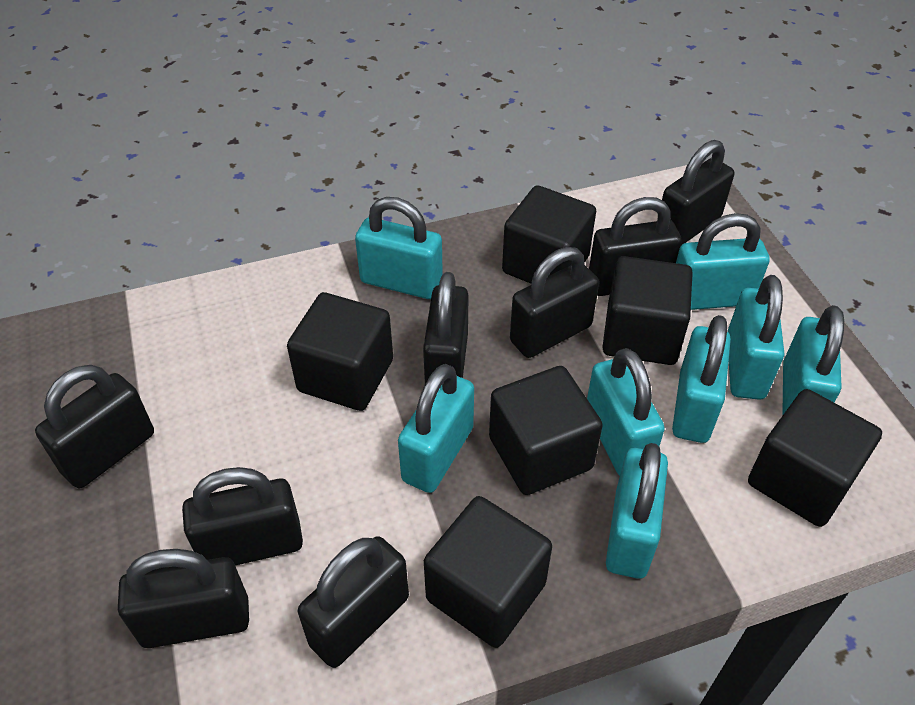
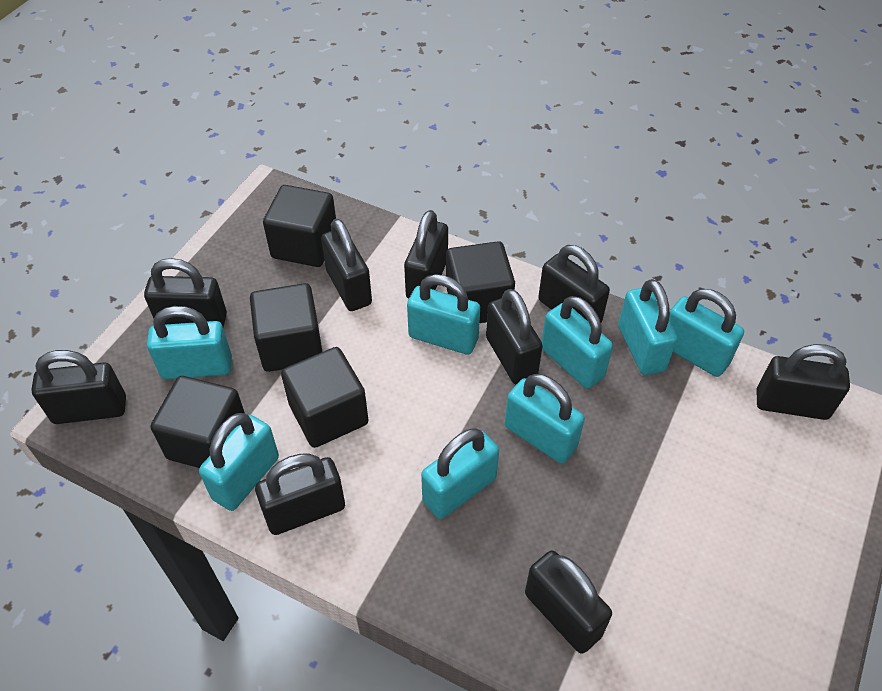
black cube: 6 -> 5
black padlock: 8 -> 9

